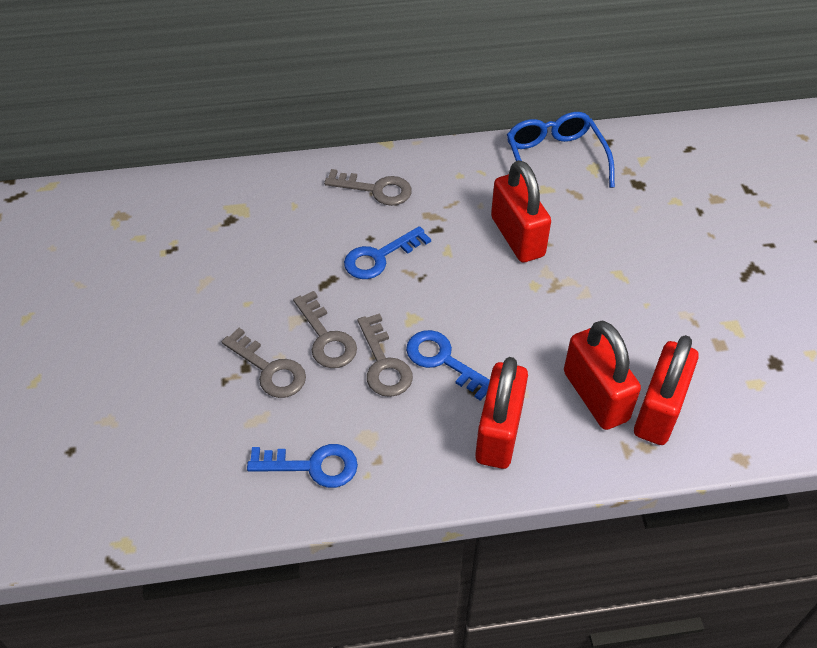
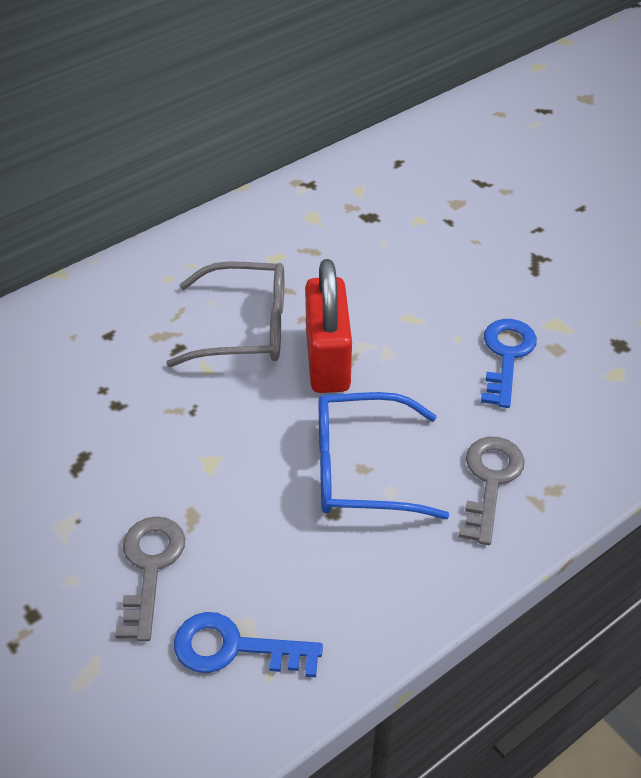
blue key: 3 -> 2
grey glasses: 0 -> 1
grey key: 4 -> 2
red padlock: 4 -> 1

